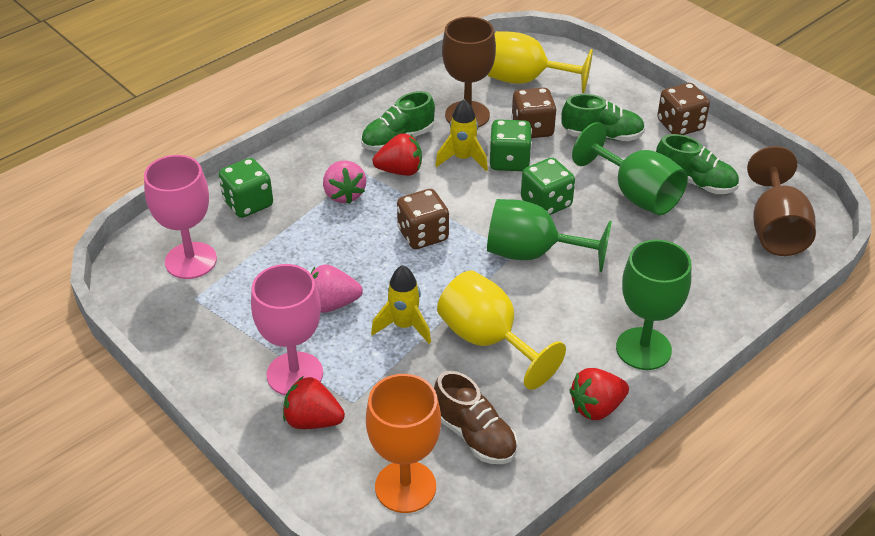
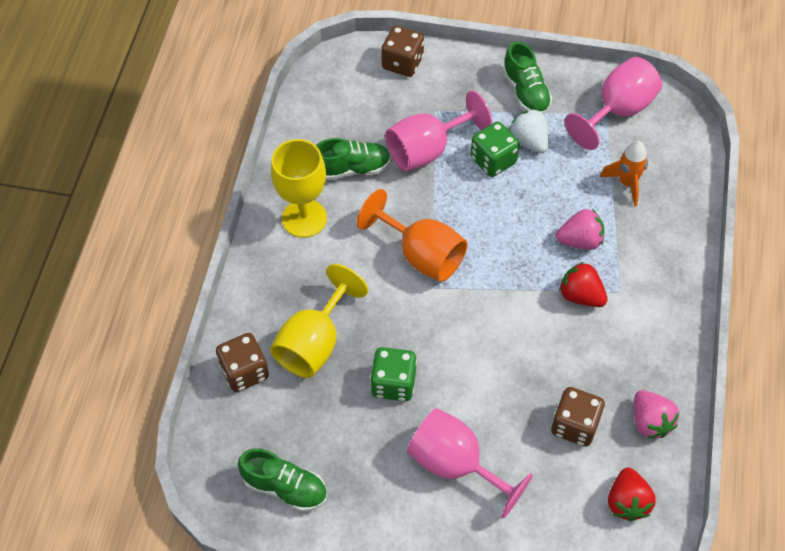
brown goblet: 2 -> 0
brown shoe: 1 -> 0
green dice: 3 -> 2
green goblet: 3 -> 0
orange rocket: 0 -> 1
pink goblet: 2 -> 3
red strawberry: 3 -> 2
white strawberry: 0 -> 1
yellow rocket: 2 -> 0

